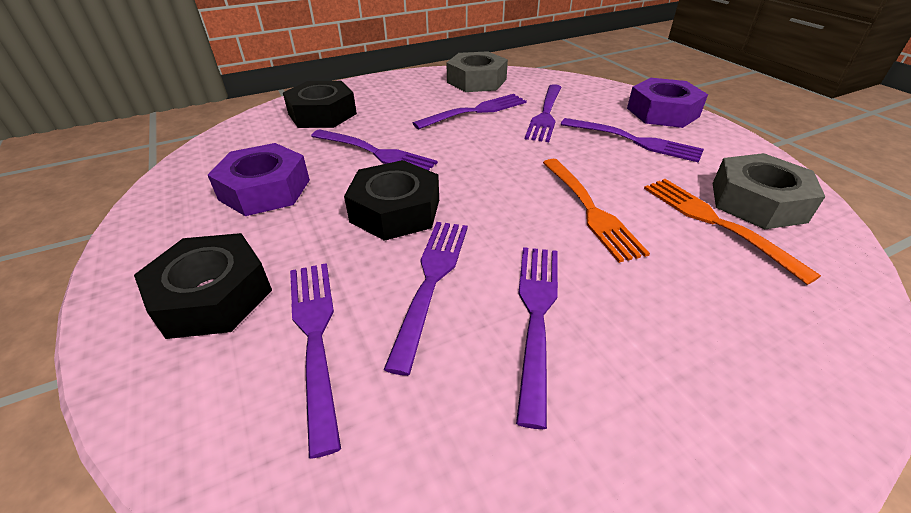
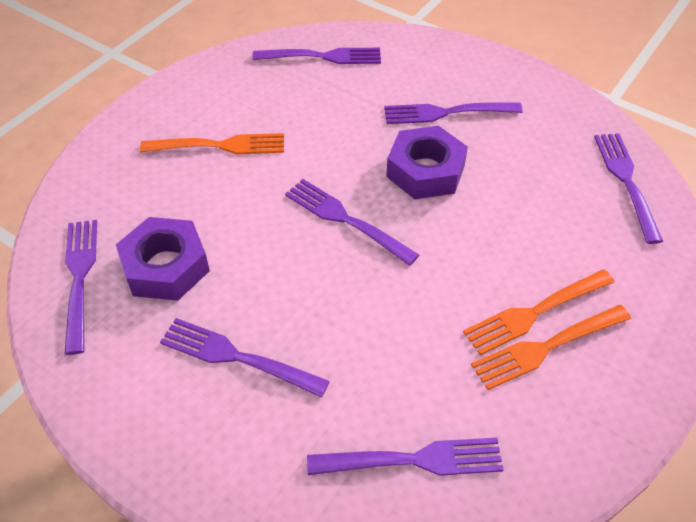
black nut: 3 -> 0
grey nut: 2 -> 0
orange fork: 2 -> 3

